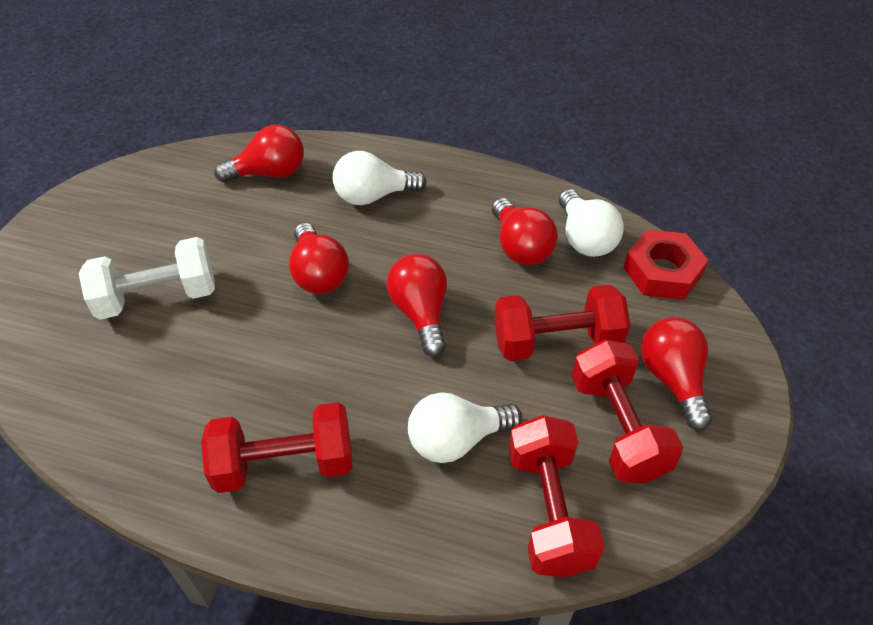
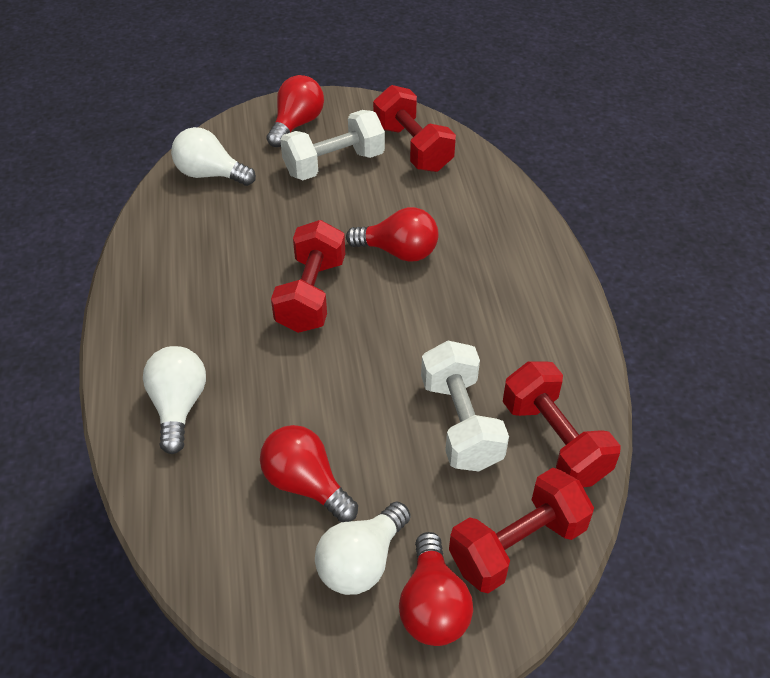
red light bulb: 5 -> 4
red nut: 1 -> 0
white dumbbell: 1 -> 2

